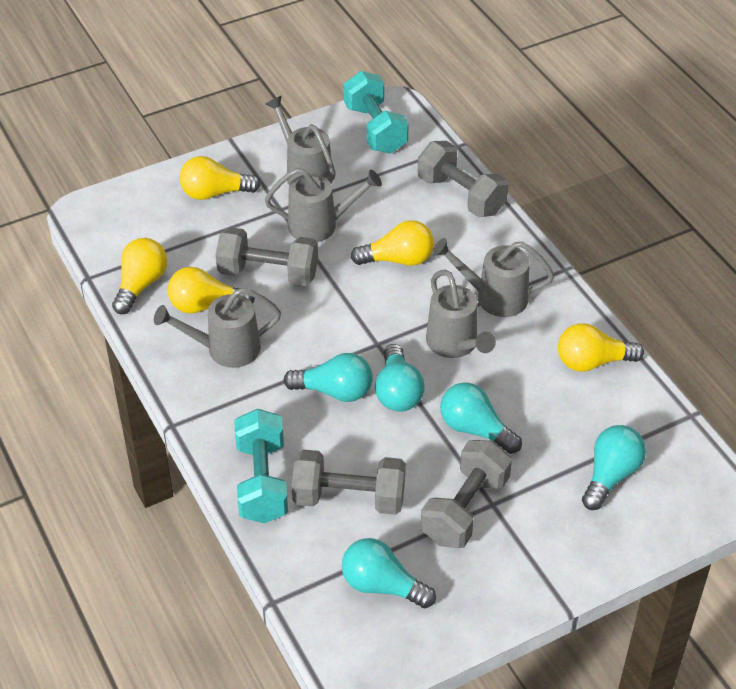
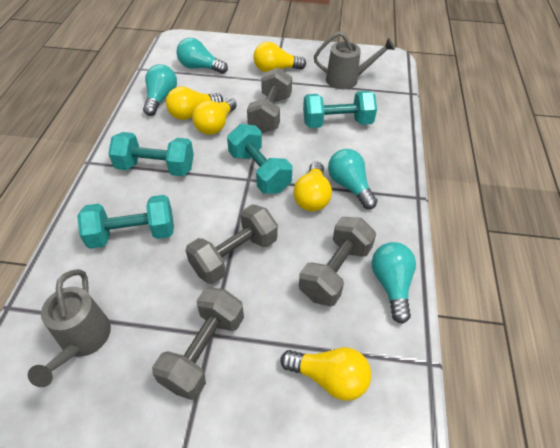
grey watering can: 5 -> 2
turquoise dumbbell: 2 -> 4
turquoise light bulb: 5 -> 4

